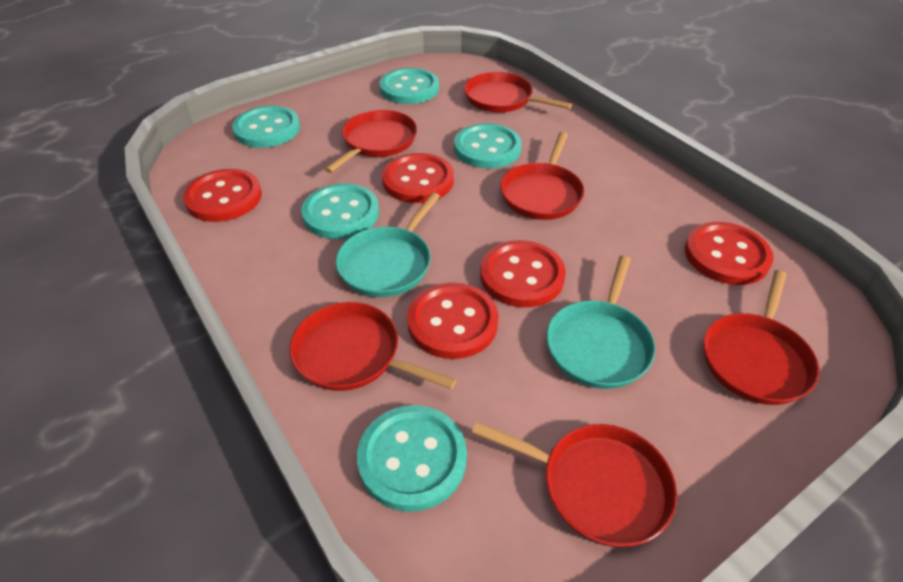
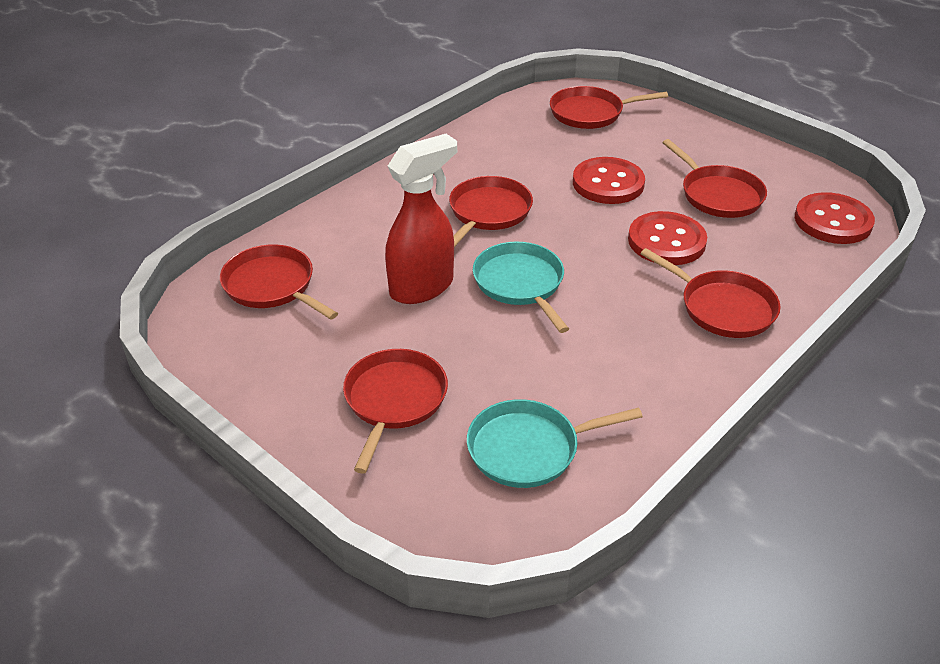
red button: 5 -> 3
red spray bottle: 0 -> 1
turquoise button: 5 -> 0

